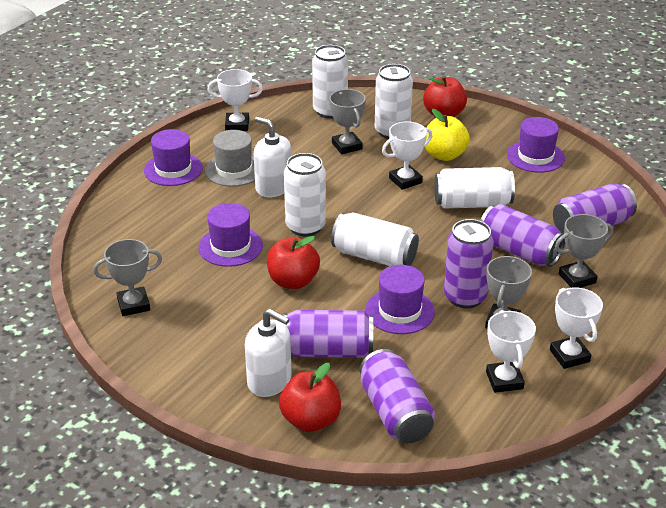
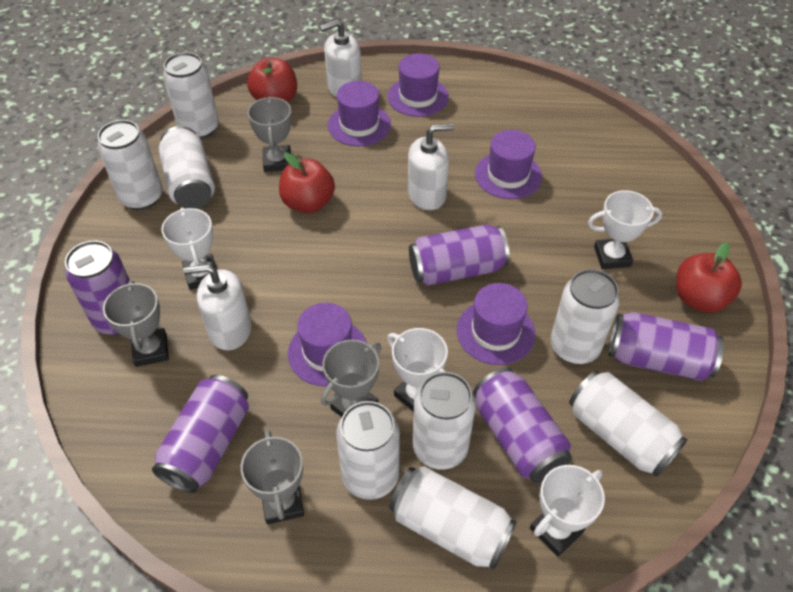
grey hat: 1 -> 0
purple hat: 4 -> 5
white can: 5 -> 8
white soap dispenser: 2 -> 3
yellow apple: 1 -> 0

